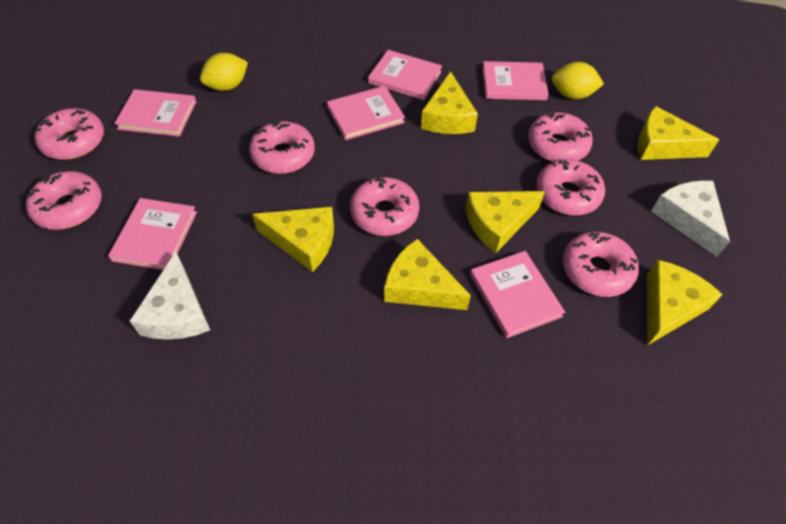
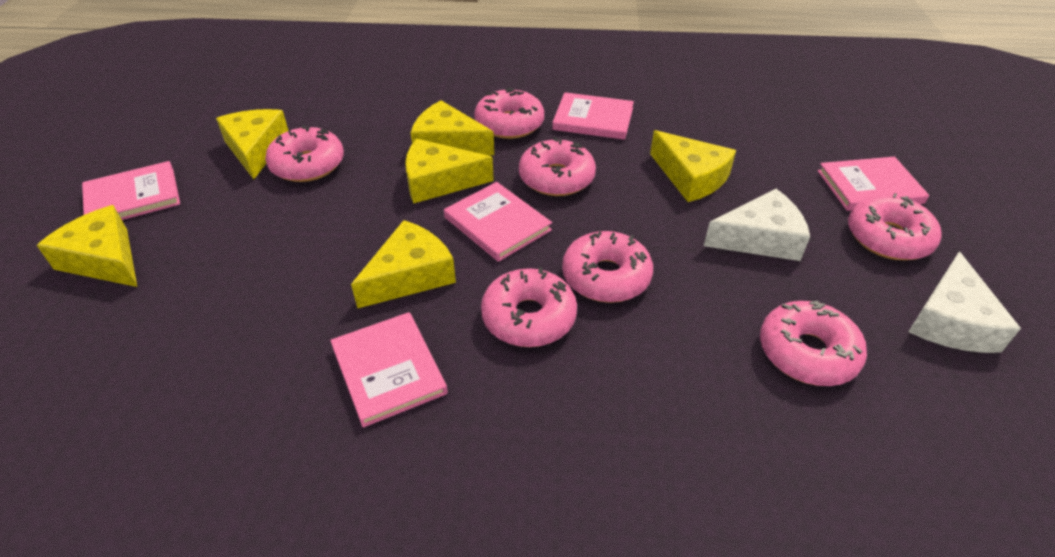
pink book: 6 -> 5
yellow lemon: 2 -> 0

